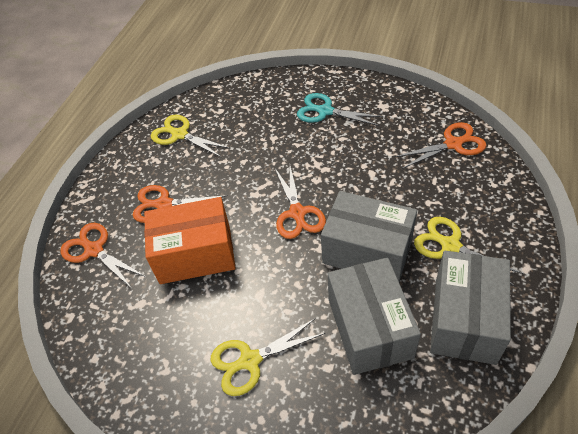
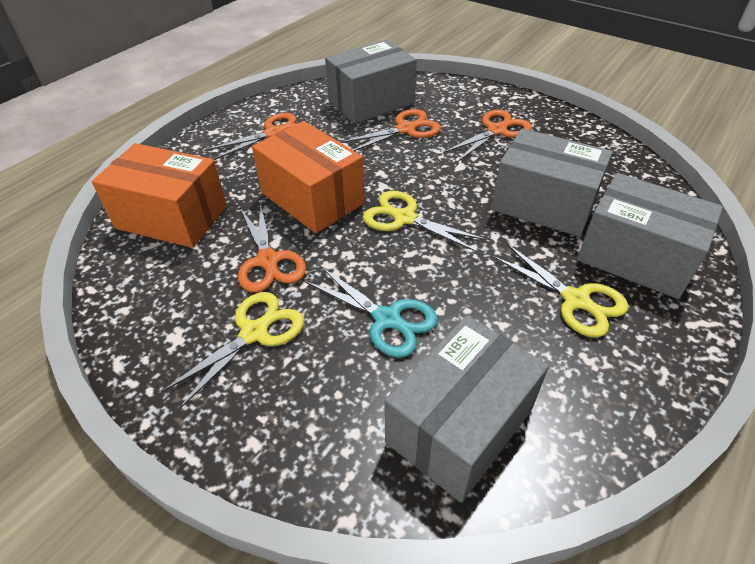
grey box: 3 -> 4
orange box: 1 -> 2

